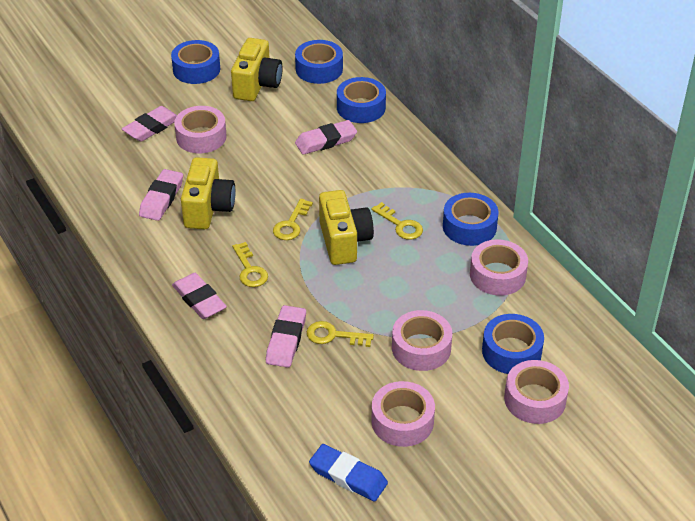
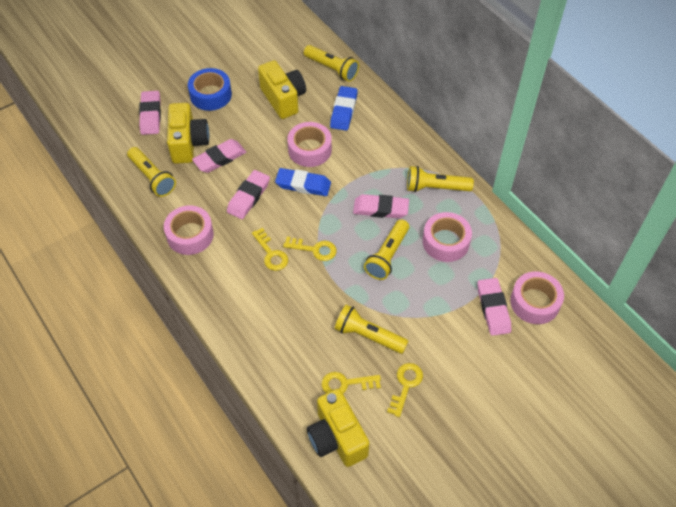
blue eraser: 1 -> 2
blue tape: 5 -> 1
pink tape: 5 -> 4
yellow flashlight: 0 -> 5

